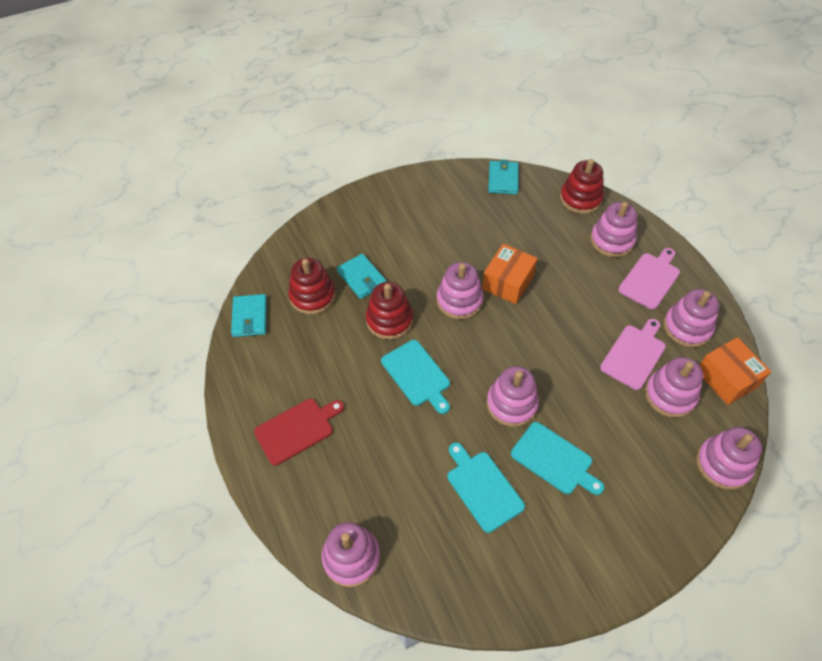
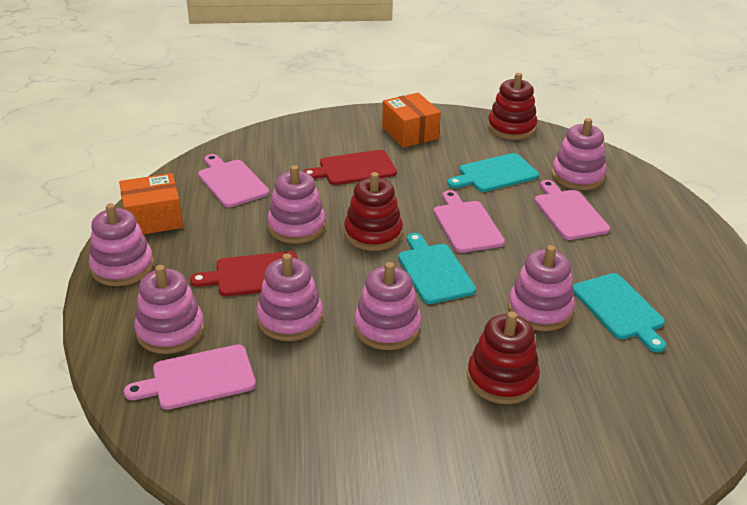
pink cutting board: 2 -> 4
red cutting board: 1 -> 2
turquoise wallet: 3 -> 0

